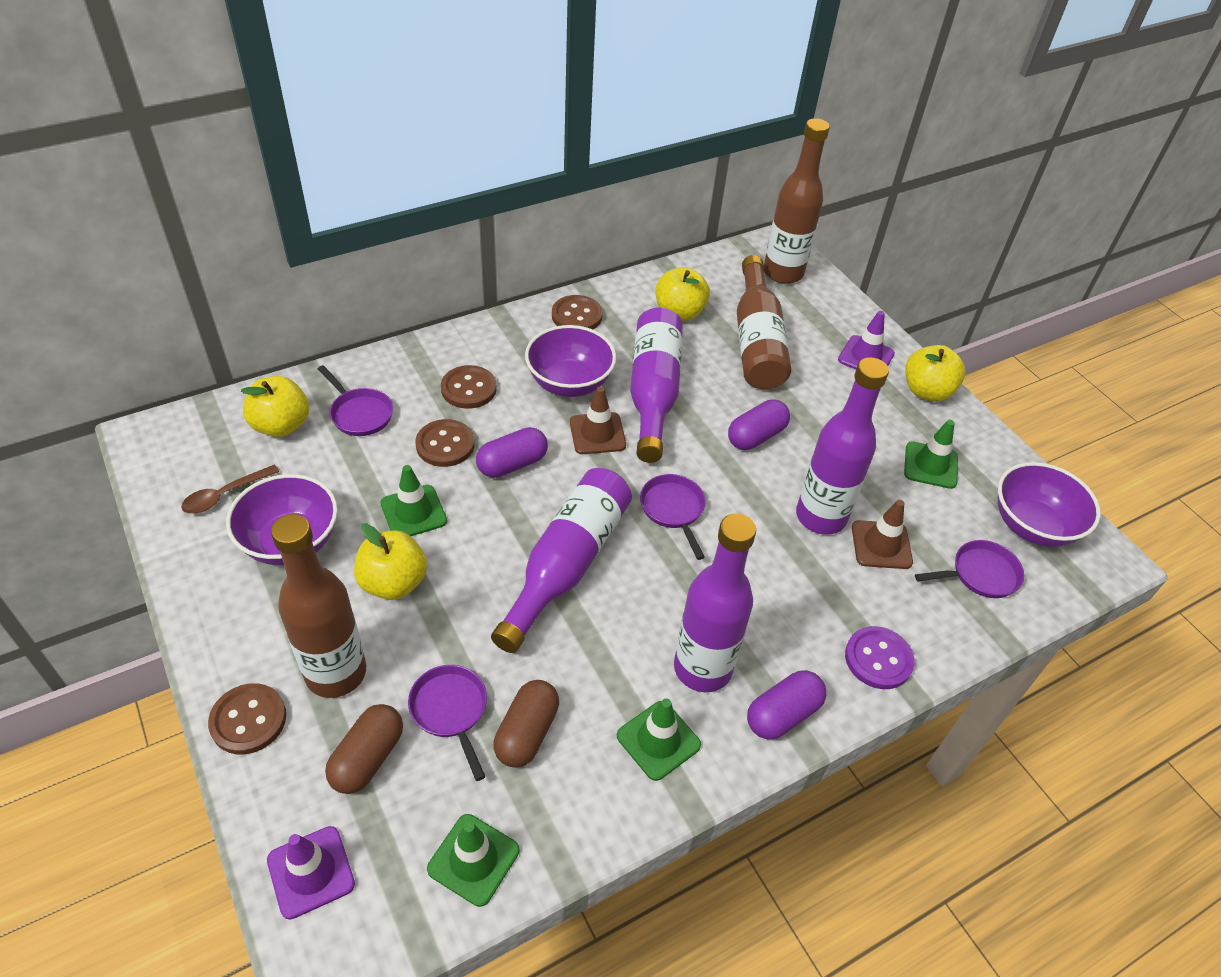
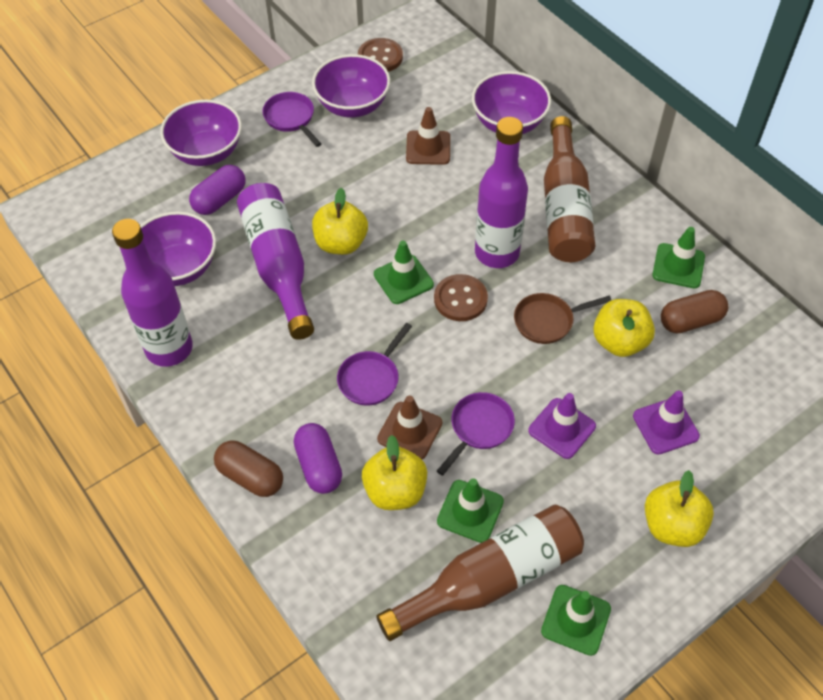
brown bottle: 3 -> 2
brown button: 4 -> 2
brown pan: 0 -> 1
brown spoon: 1 -> 0
purple bottle: 4 -> 3
purple bowl: 3 -> 4
purple button: 1 -> 0
purple capsule: 3 -> 2
purple pan: 4 -> 3

